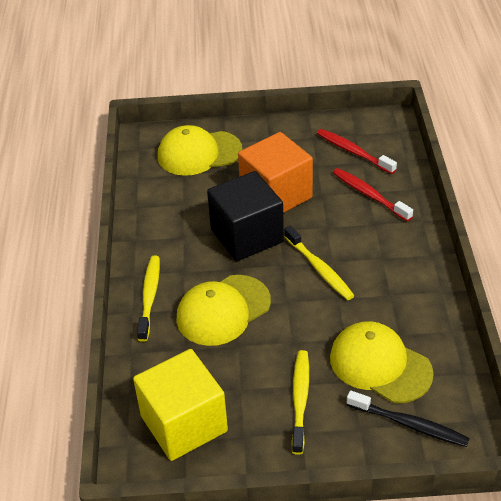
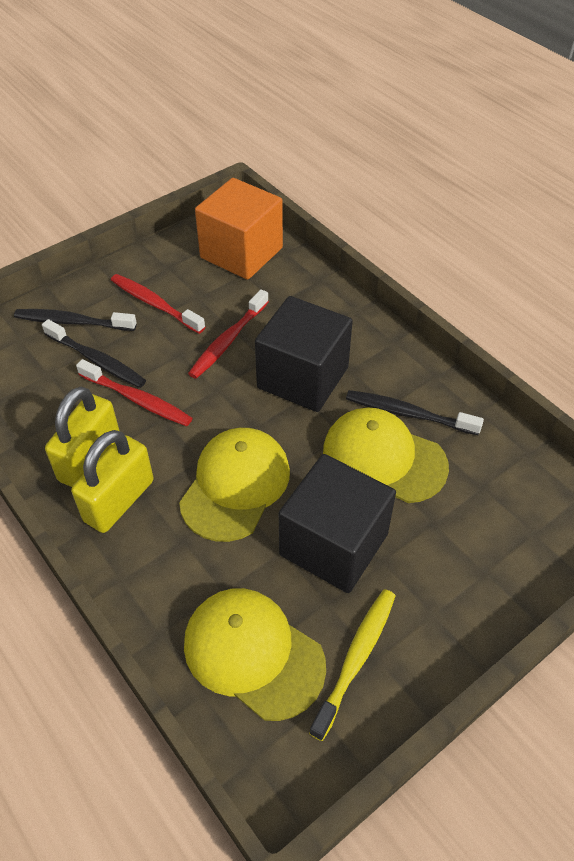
black cube: 1 -> 2
black toothbrush: 1 -> 3
red toothbrush: 2 -> 3
yellow cube: 1 -> 0
yellow padlock: 0 -> 2
yellow toothbrush: 3 -> 1

